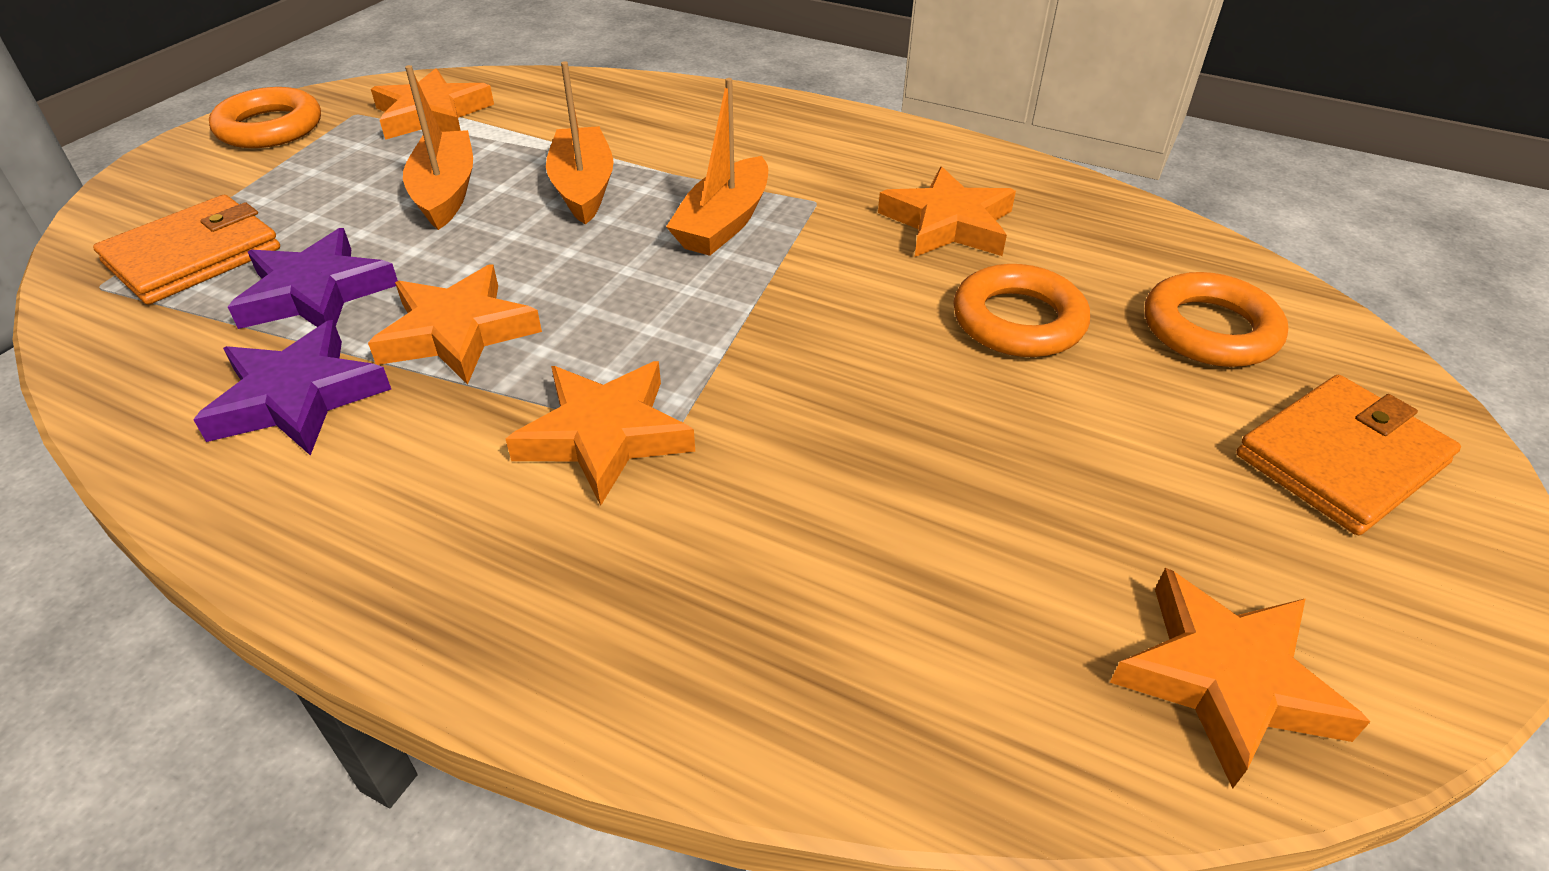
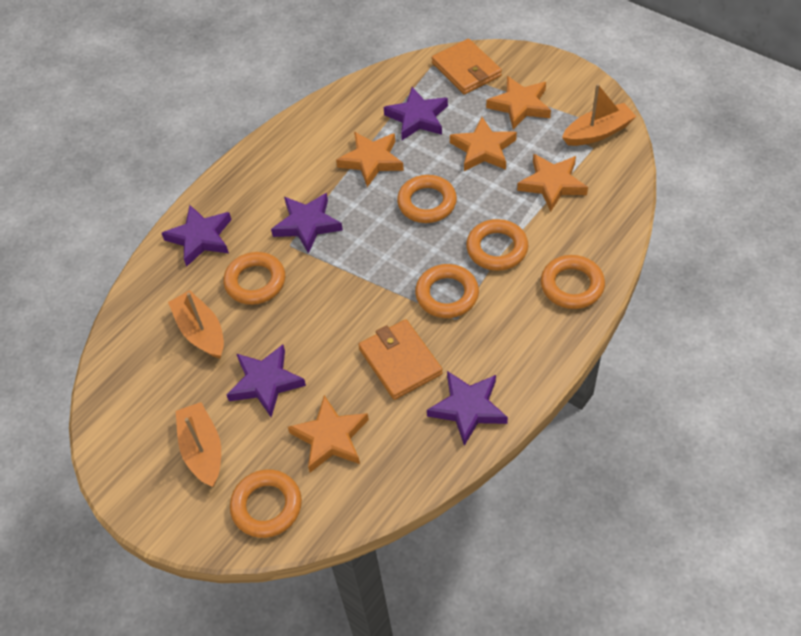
orange ring: 3 -> 6
purple star: 2 -> 5

